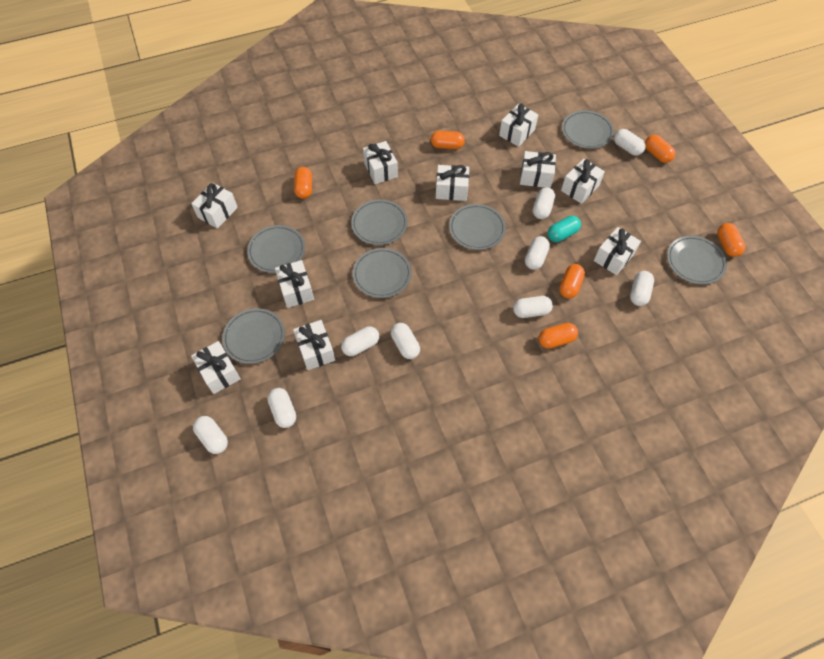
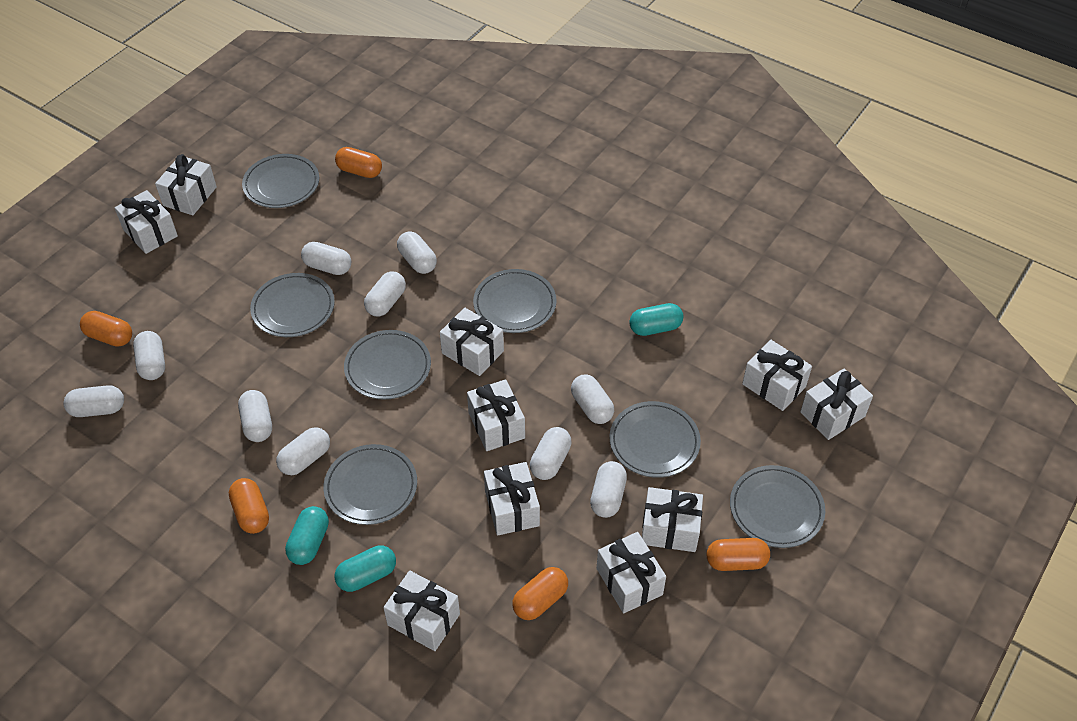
orange capsule: 6 -> 5
turquoise capsule: 1 -> 3
white capsule: 9 -> 10

